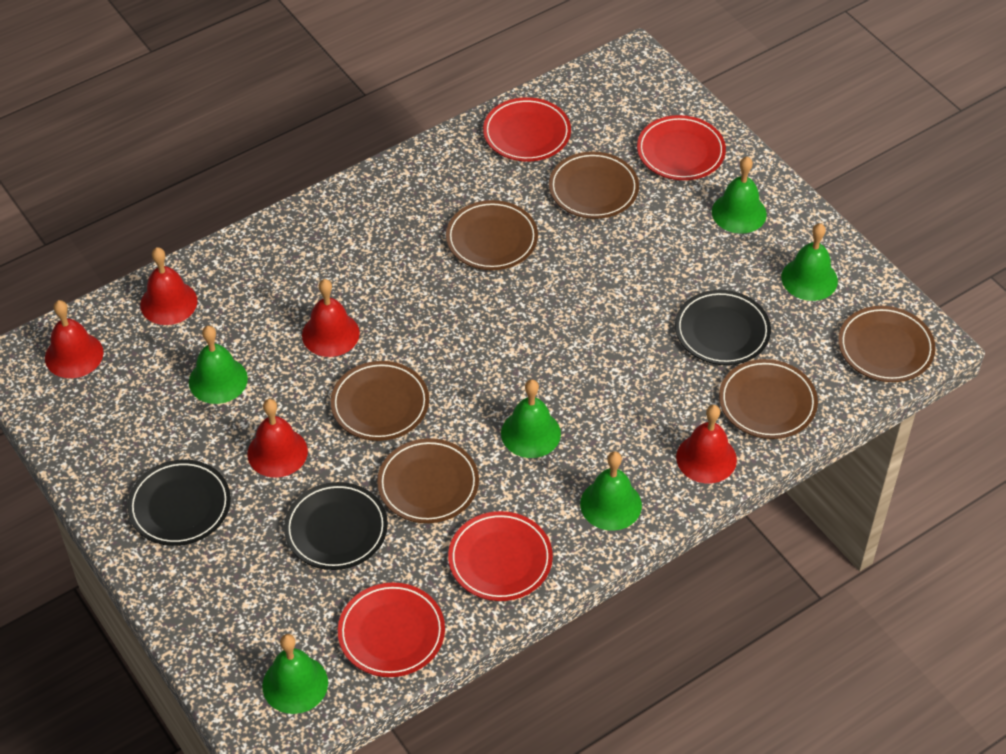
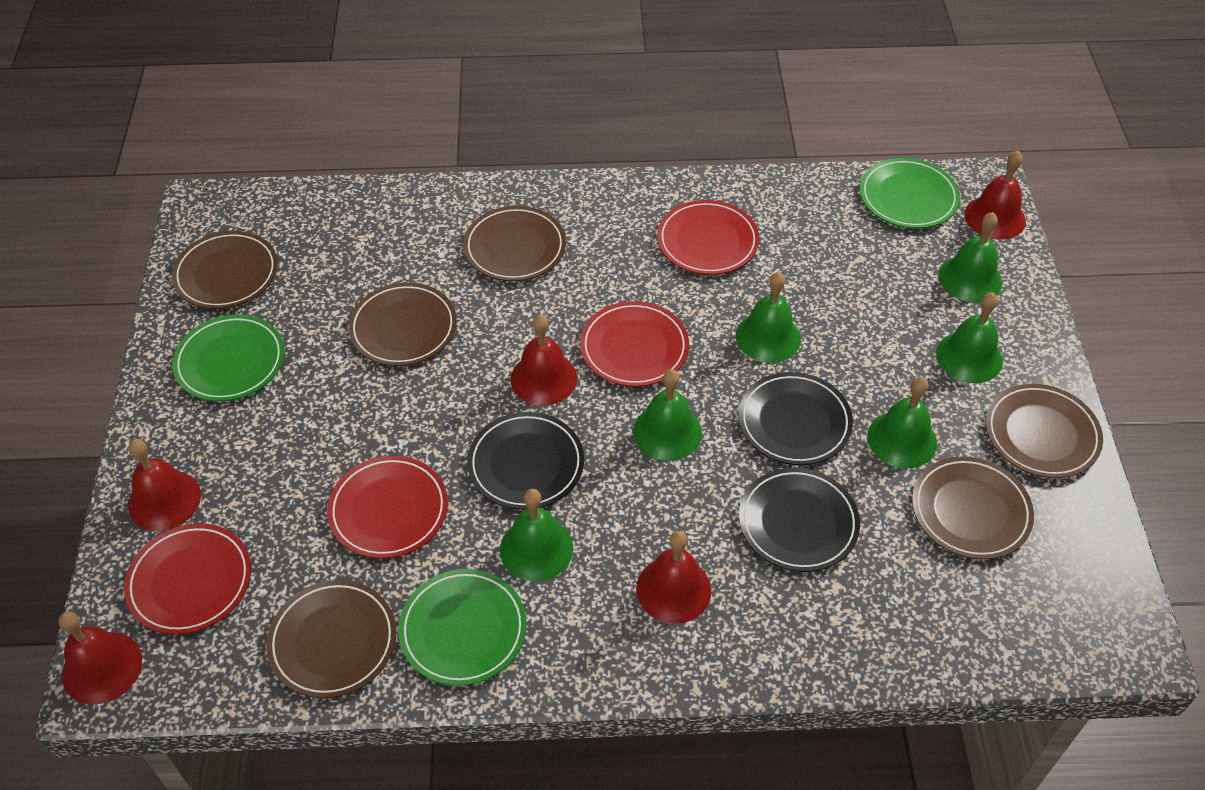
green plate: 0 -> 3

